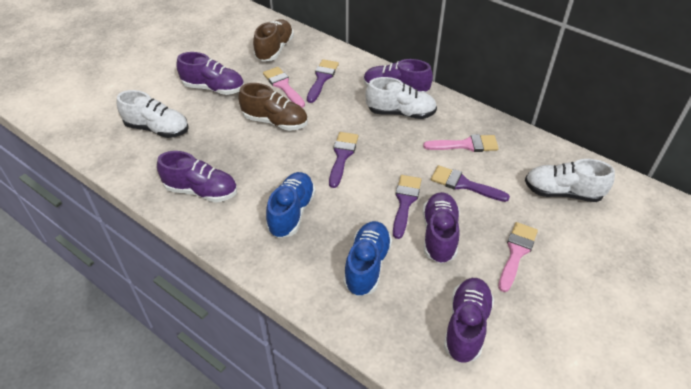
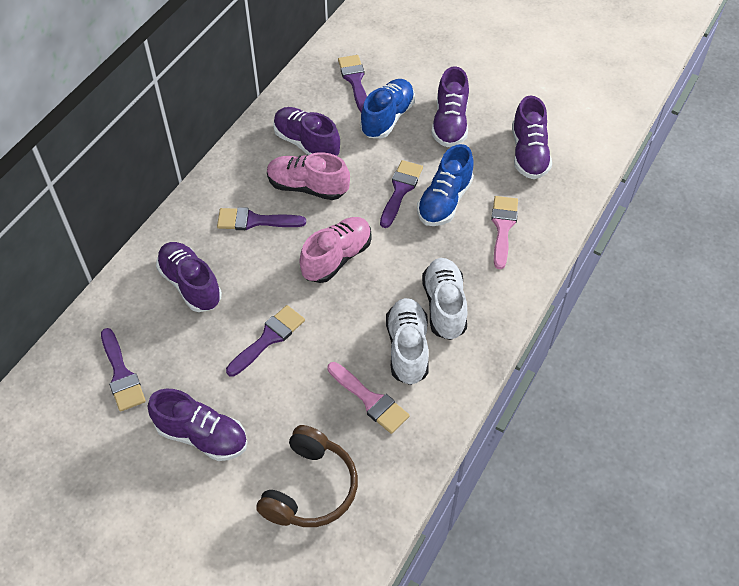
brown headphones: 0 -> 1
brown shoe: 2 -> 0
pink brush: 3 -> 2
pink shoe: 0 -> 2
purple brush: 4 -> 5
white shoe: 3 -> 2

